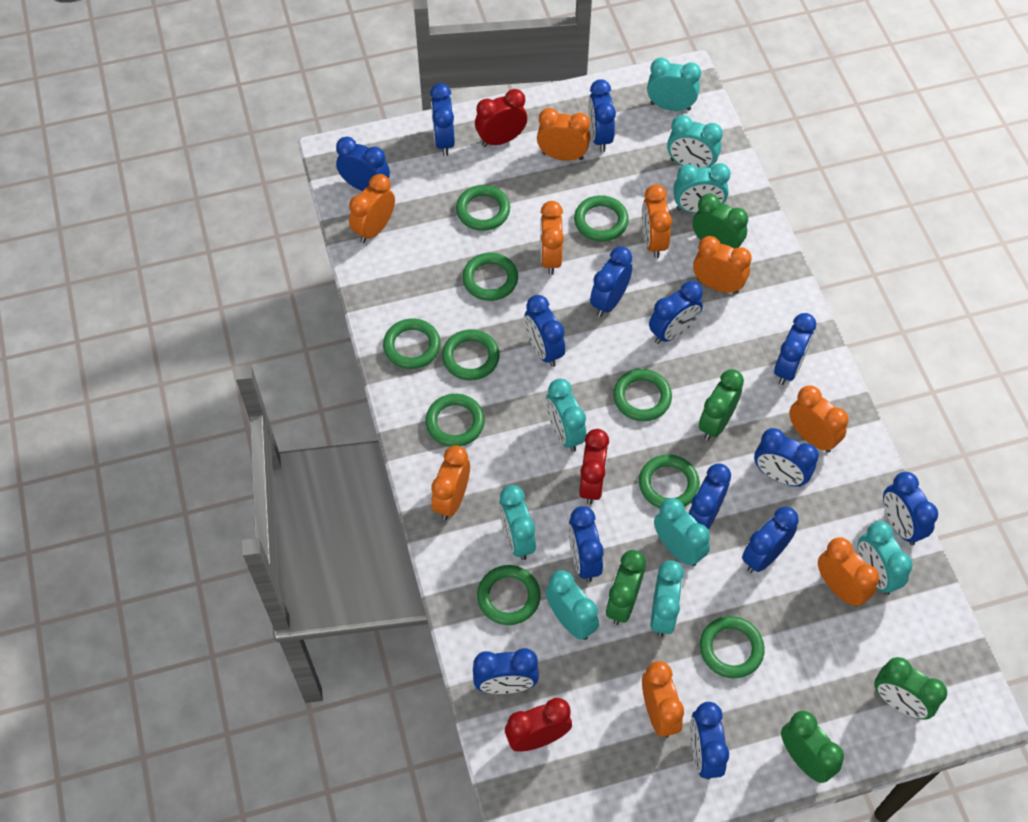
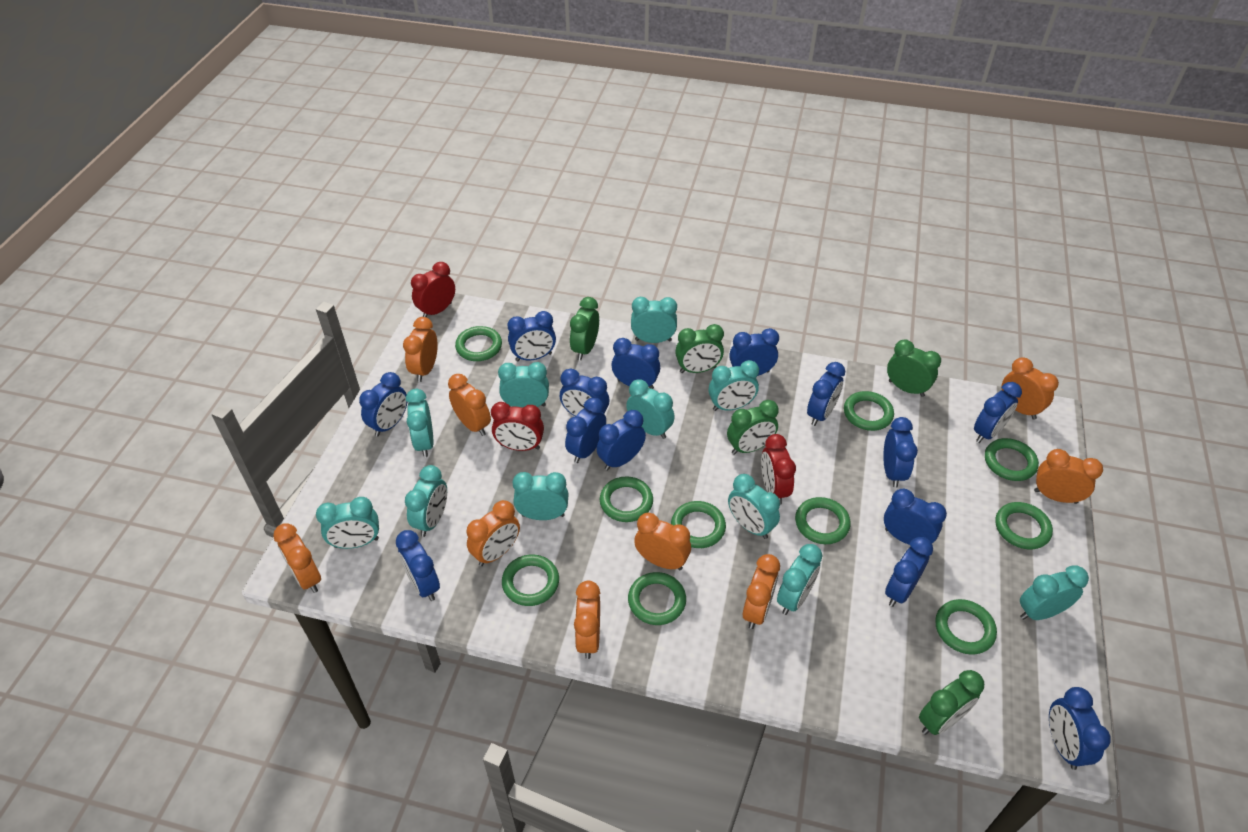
turquoise clock: 9 -> 11

